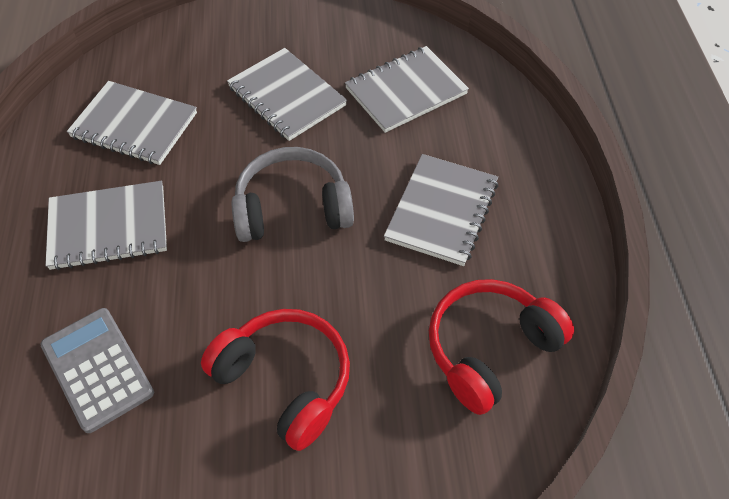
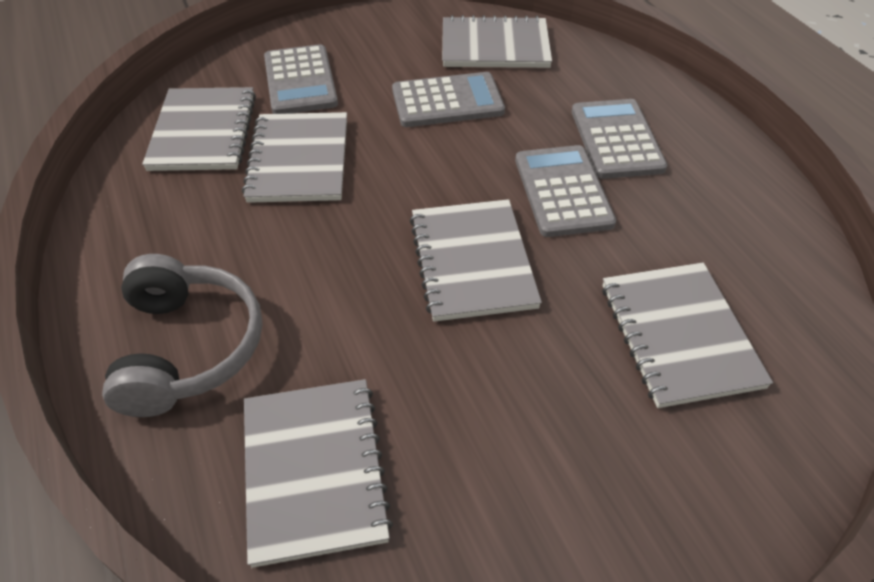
grey calculator: 1 -> 4
grey notebook: 5 -> 6
red headphones: 2 -> 0

